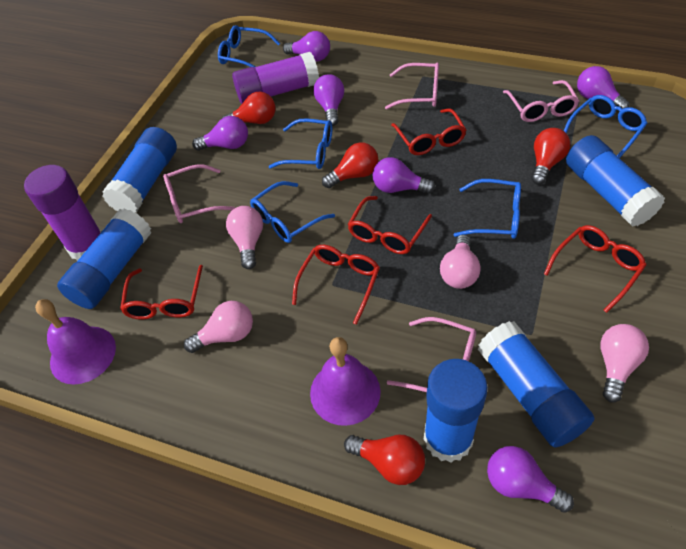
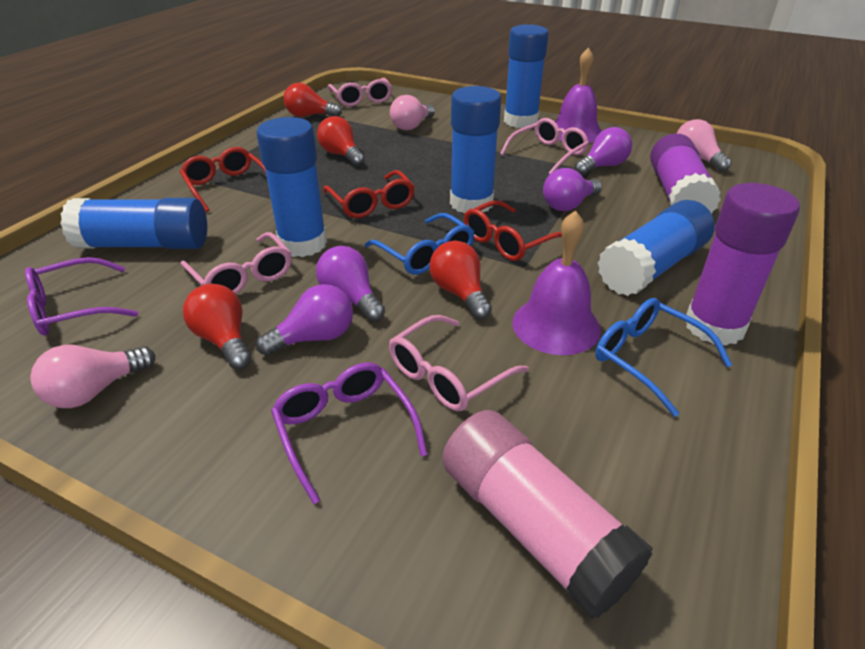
blue glasses: 5 -> 2
pink glue stick: 0 -> 1
pink light bulb: 4 -> 3
purple glasses: 0 -> 2
purple light bulb: 6 -> 4
red glasses: 5 -> 3

